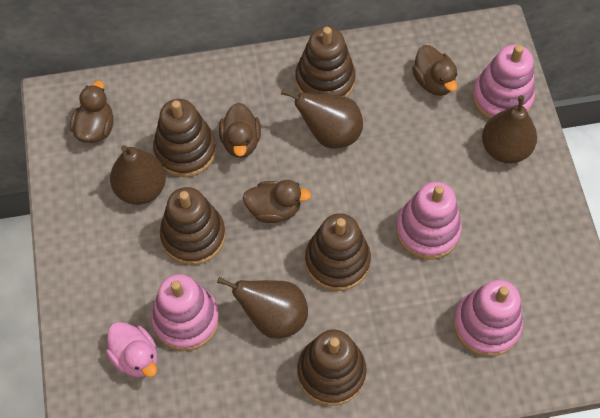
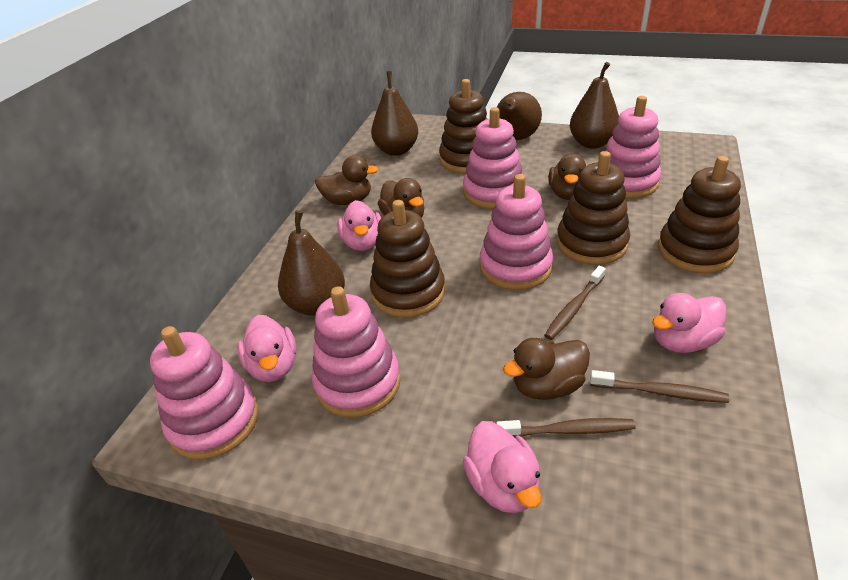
brown stacking toy: 5 -> 4
brown toothbrush: 0 -> 3
pink duck: 1 -> 4
pink stacking toy: 4 -> 5

